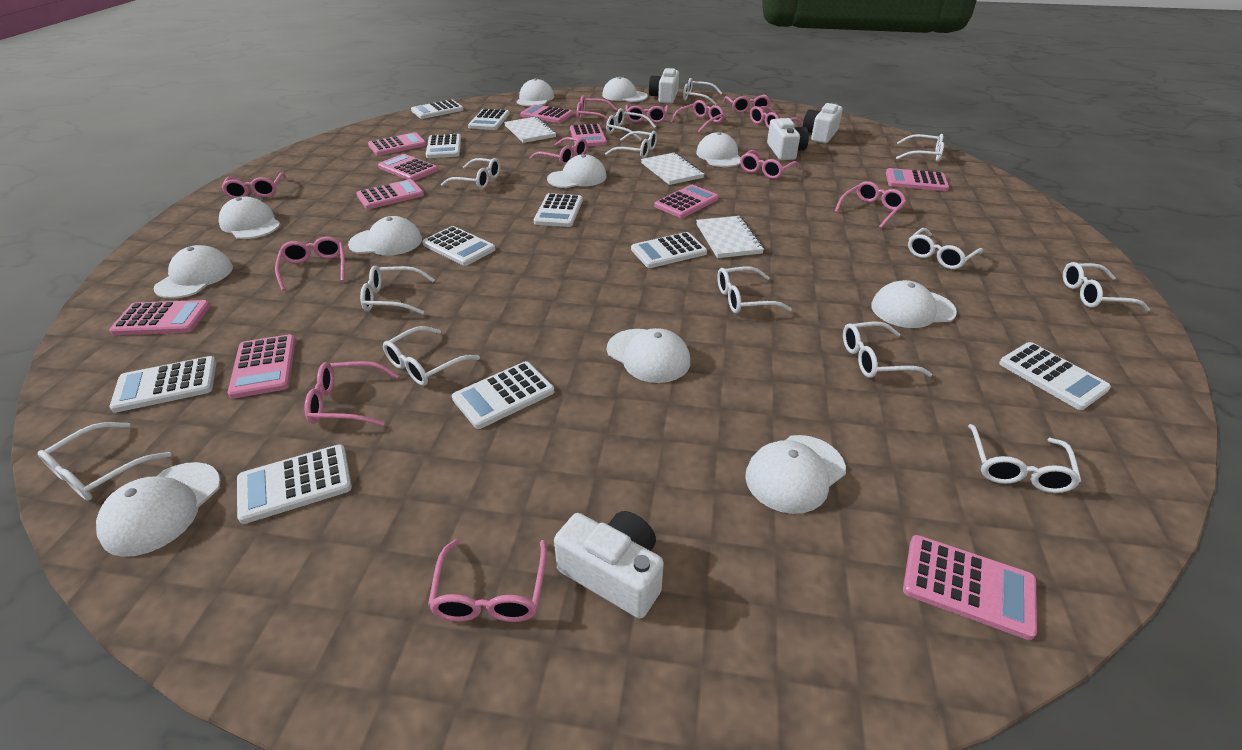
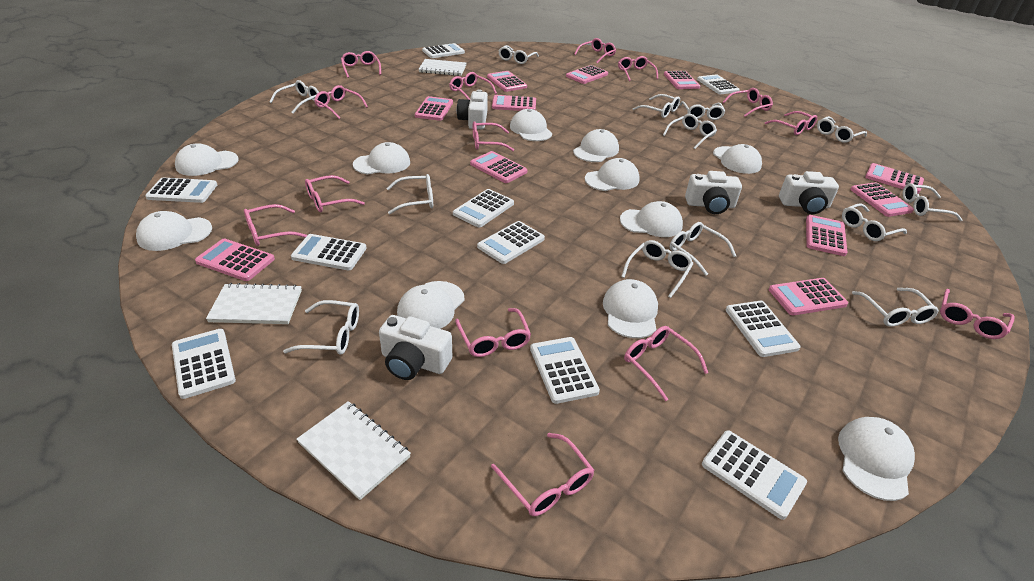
pink calculator: 10 -> 11
pink glasses: 12 -> 14

